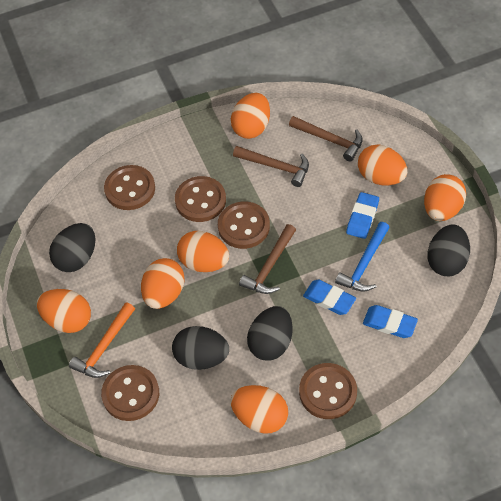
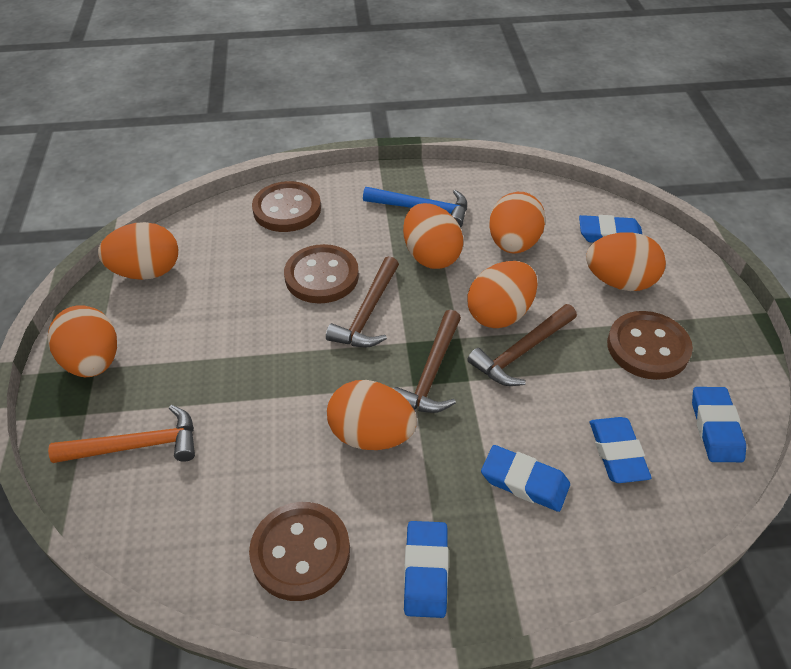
black egg: 4 -> 0
blue eraser: 3 -> 5
brown button: 5 -> 4

